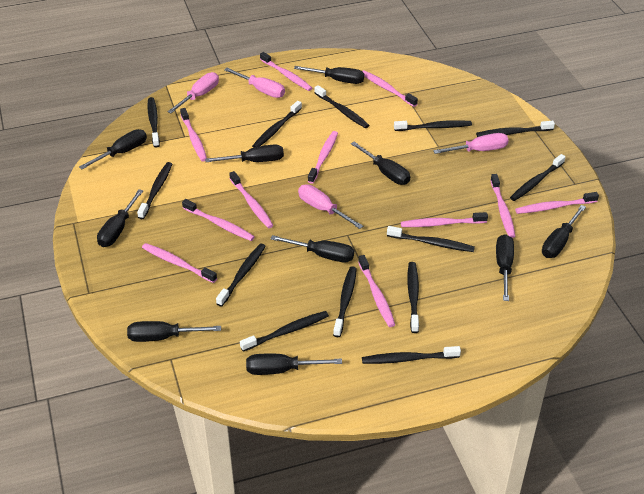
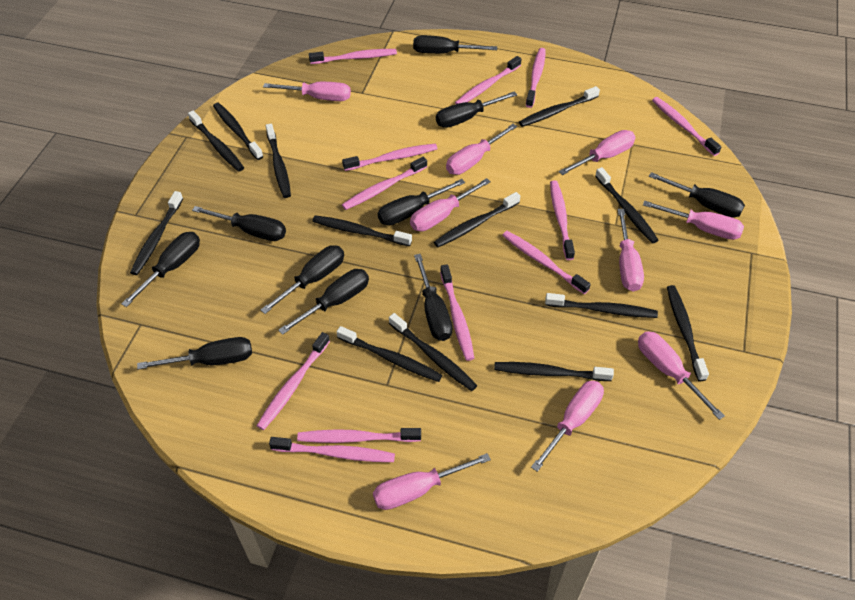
pink screwdriver: 4 -> 9
pink toothbrush: 11 -> 12

